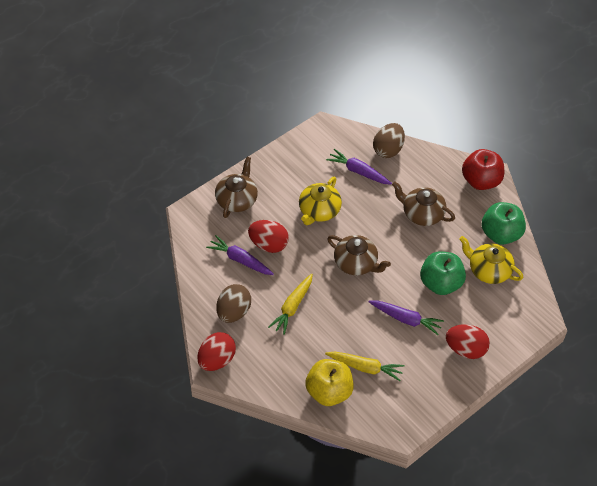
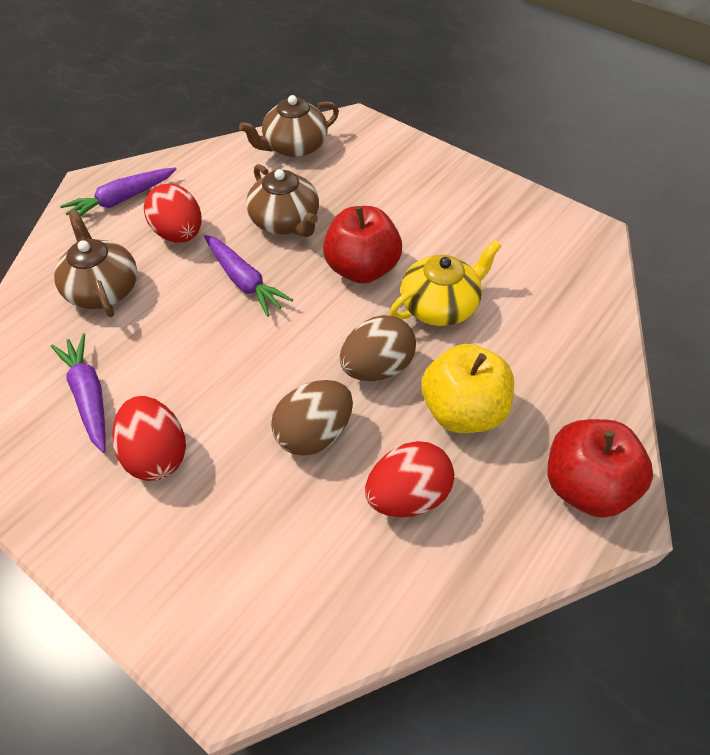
green apple: 2 -> 0
red apple: 1 -> 2
yellow carrot: 2 -> 0
yellow teapot: 2 -> 1

